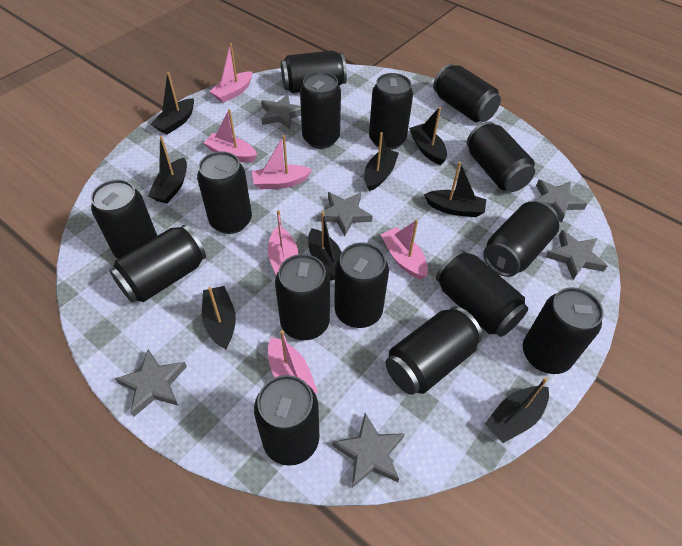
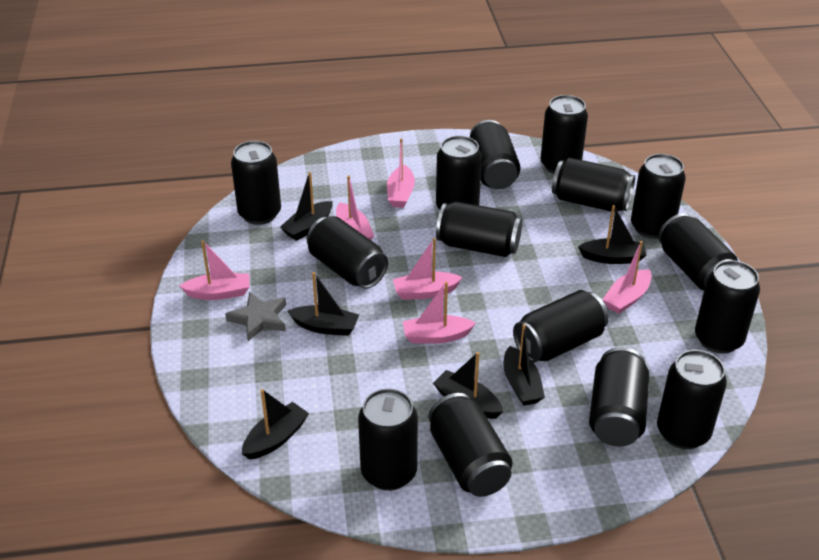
black boat: 8 -> 6
grey star: 6 -> 1

